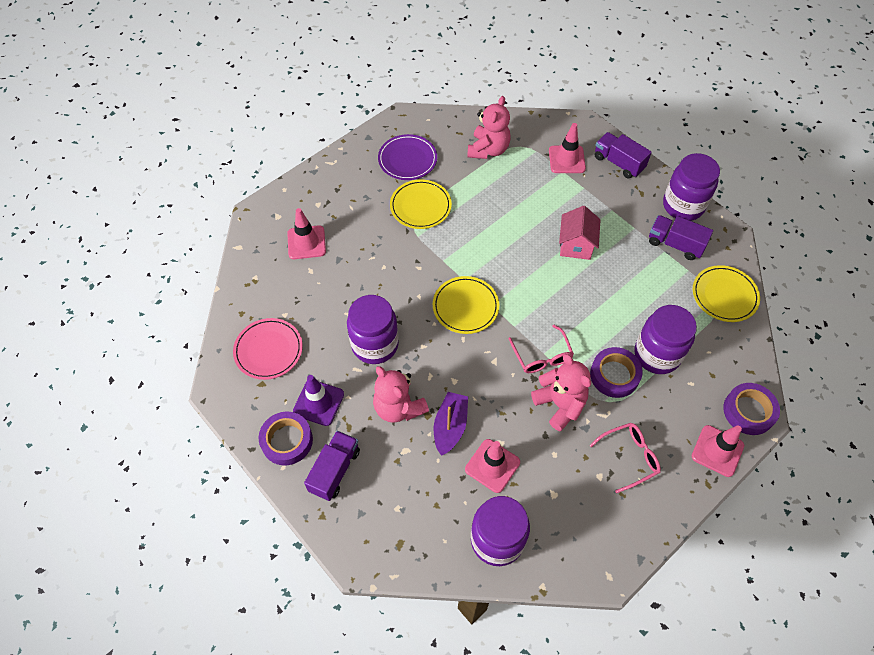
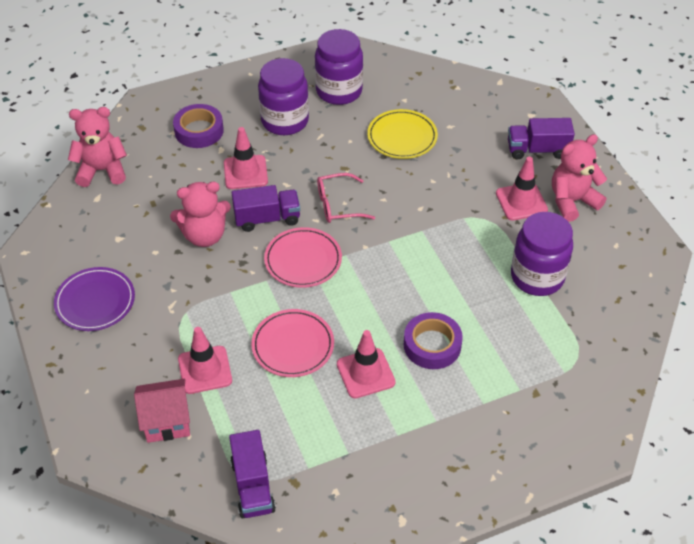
pink glasses: 2 -> 1
pink plate: 1 -> 2
purple boat: 1 -> 0
purple jar: 4 -> 3
purple tape: 3 -> 2
purple traffic cone: 1 -> 0
yellow plate: 3 -> 1

